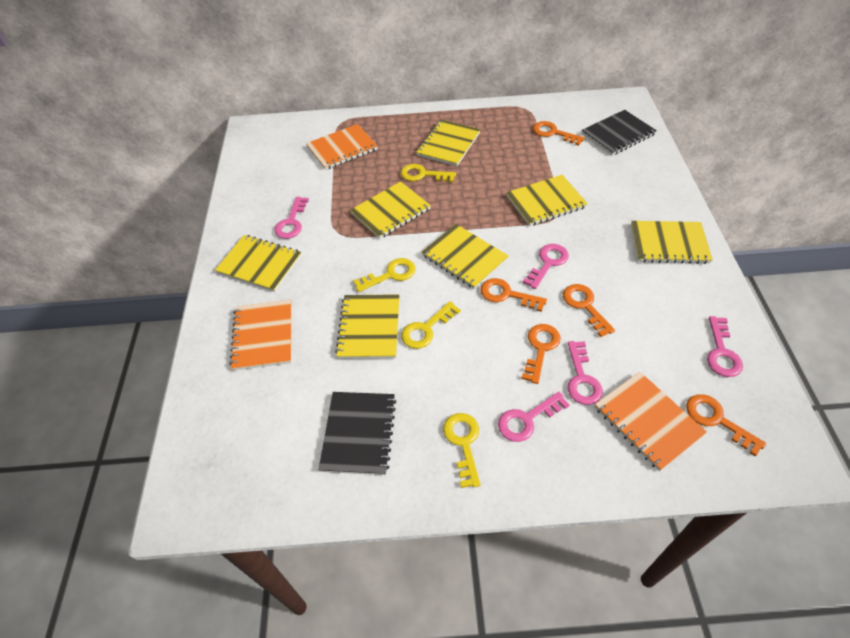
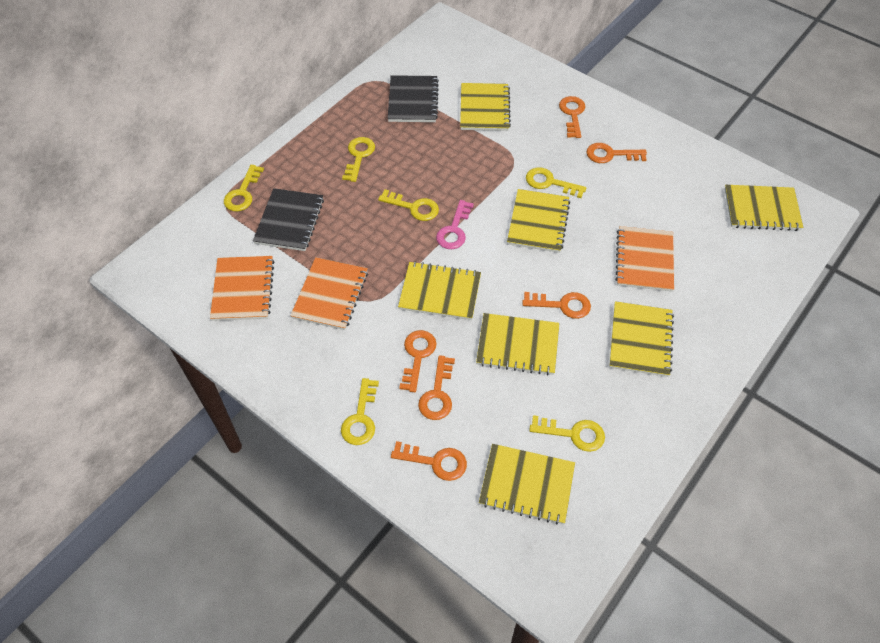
orange key: 5 -> 6
pink key: 5 -> 1
yellow key: 4 -> 6

